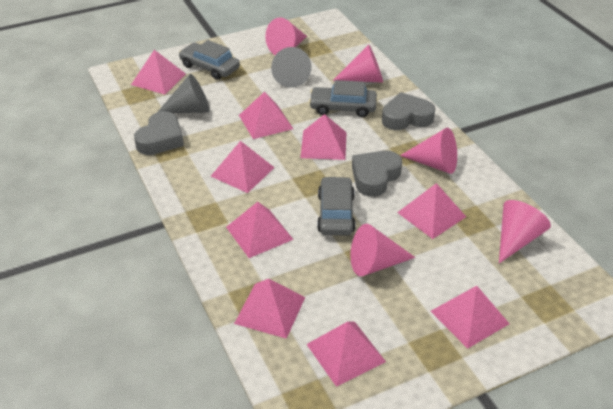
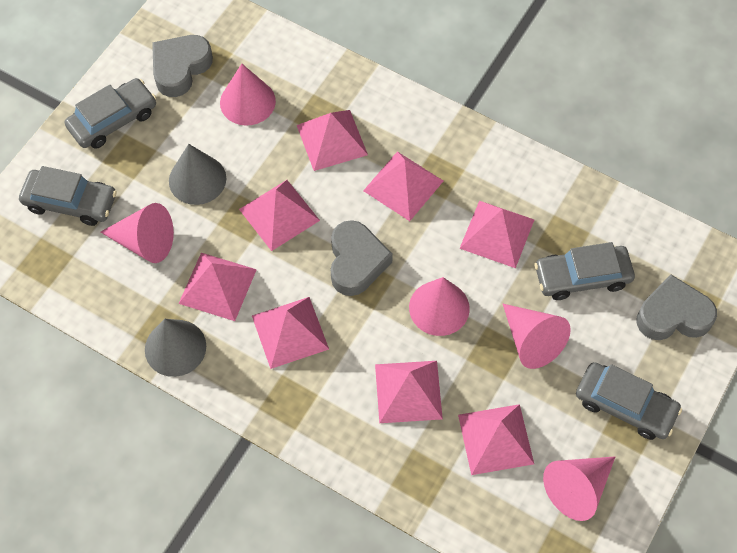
grey car: 3 -> 4
pink pyramid: 9 -> 8

